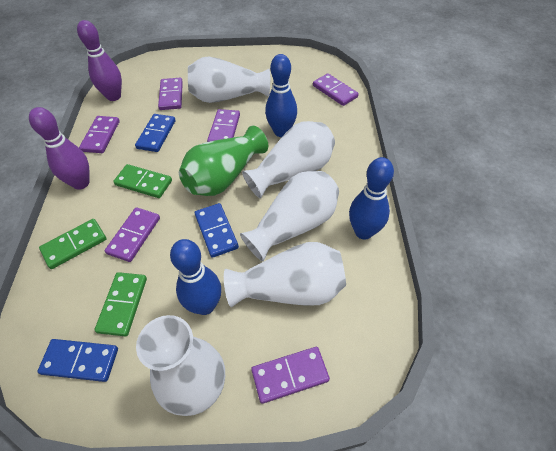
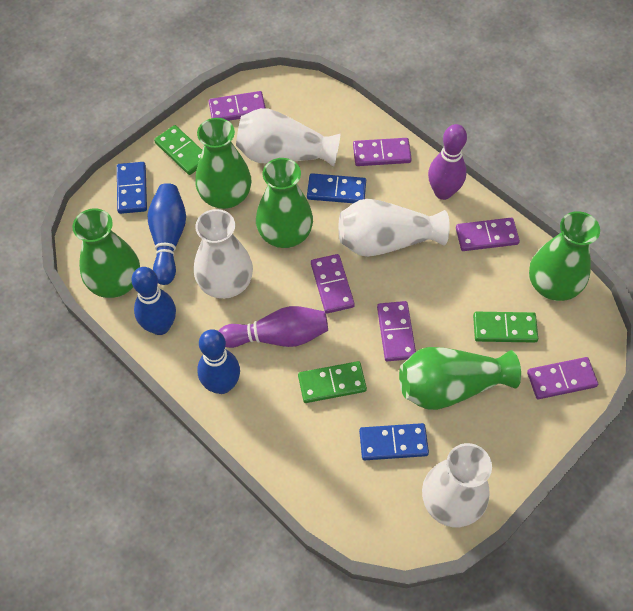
green vase: 1 -> 5
white vase: 5 -> 4

